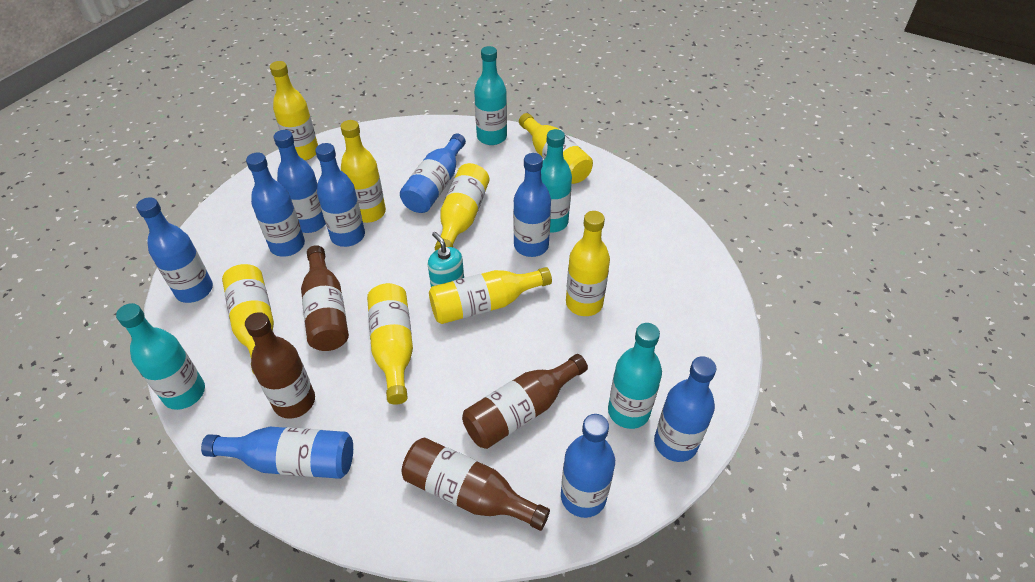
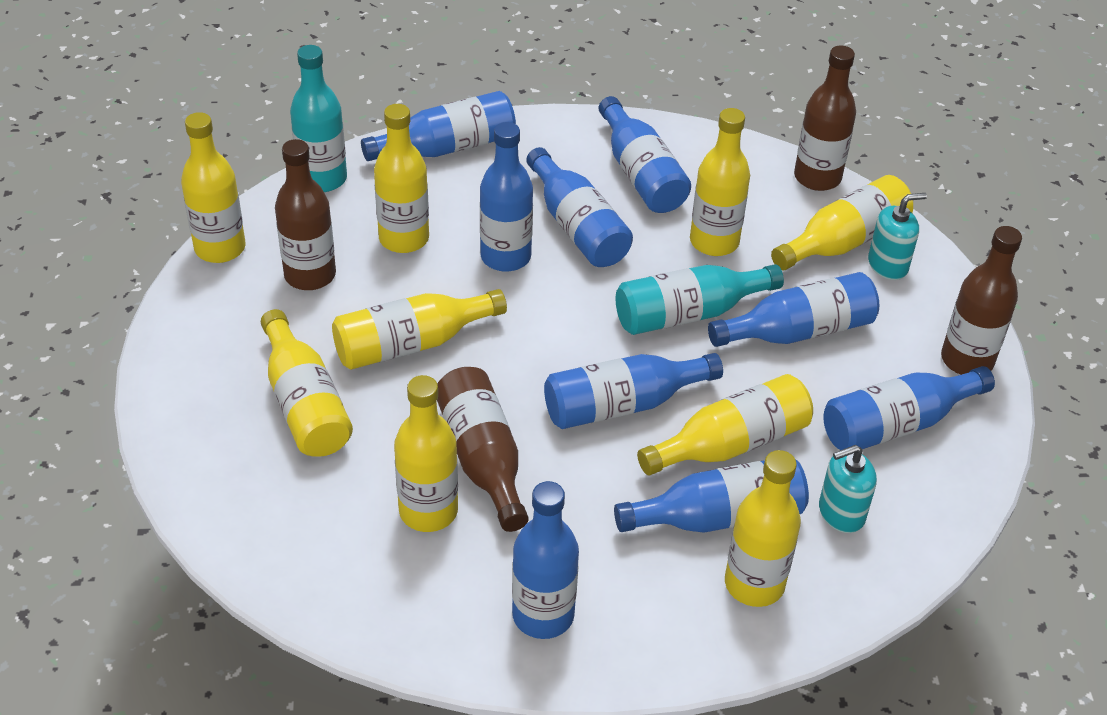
turquoise bottle: 4 -> 2
turquoise soap dispenser: 1 -> 2
yellow bottle: 8 -> 9

